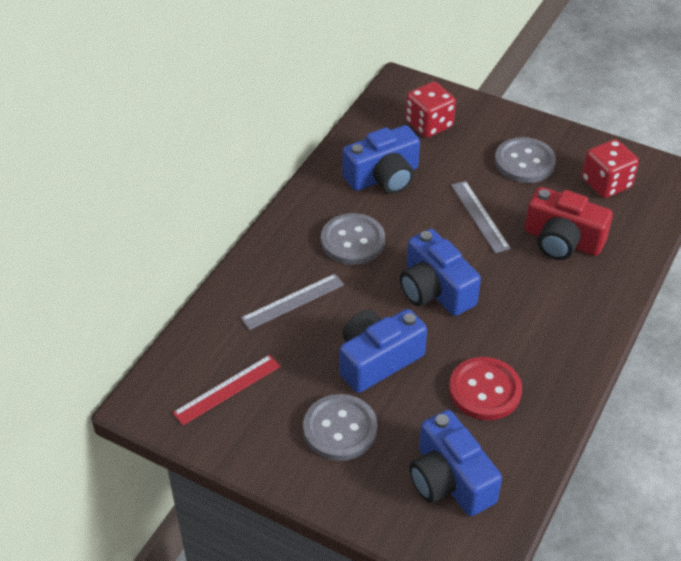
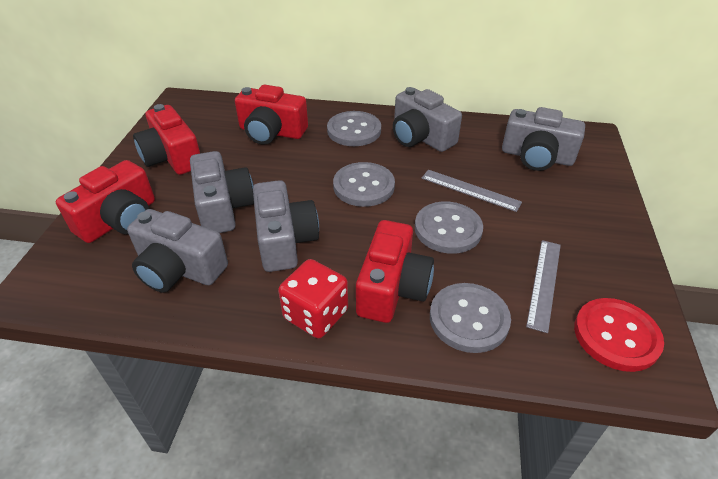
blue camera: 4 -> 0
grey button: 3 -> 4
grey camera: 0 -> 5
red camera: 1 -> 4
red dice: 2 -> 1
red ruler: 1 -> 0

